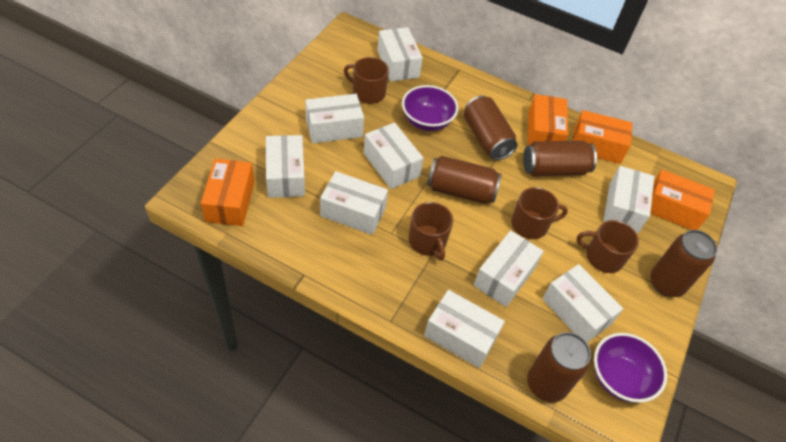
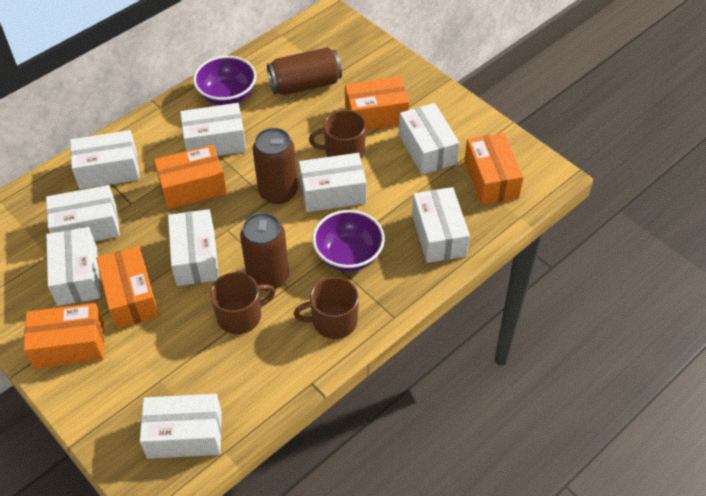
brown can: 5 -> 3
brown mug: 4 -> 3
orange box: 4 -> 5

